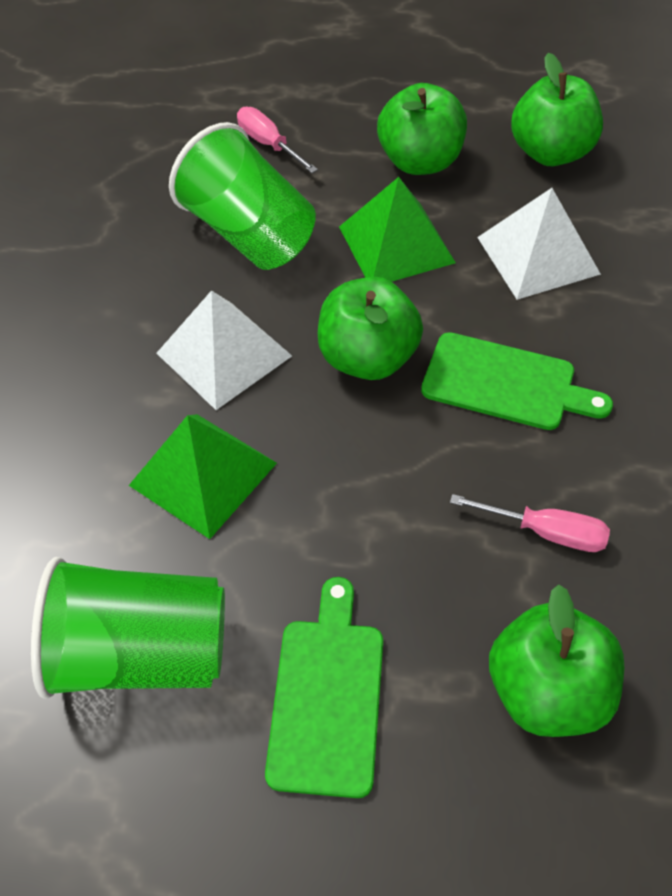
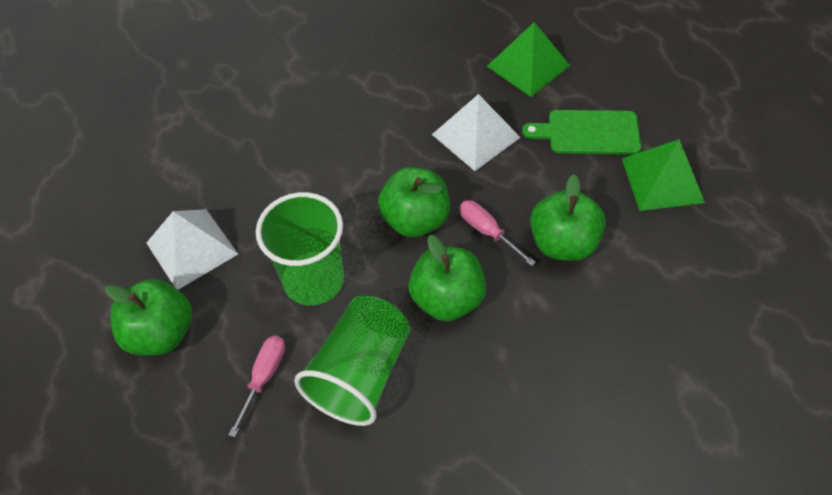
green cutting board: 2 -> 1

